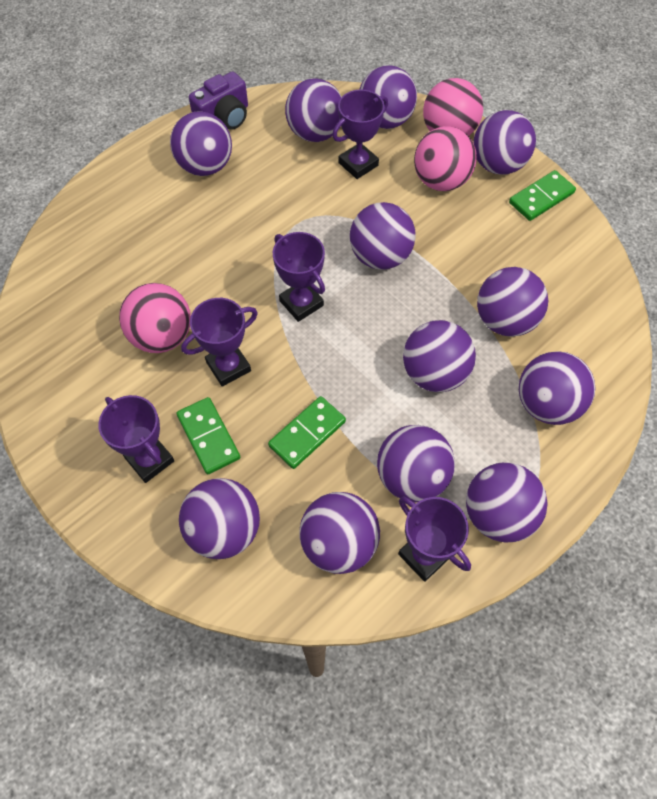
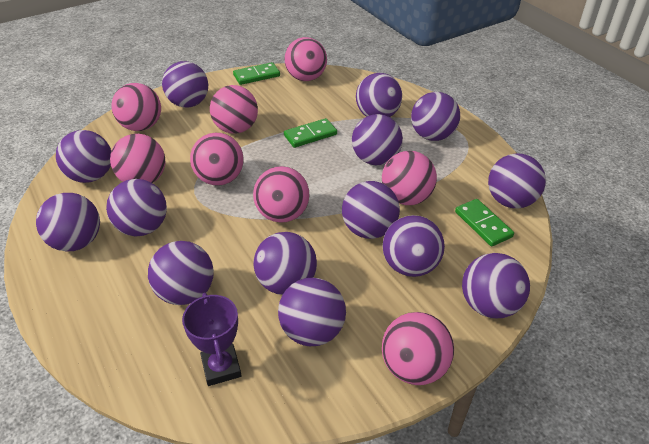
pink ball: 3 -> 8
purple ball: 12 -> 14
purple camera: 1 -> 0
purple trophy: 5 -> 1

